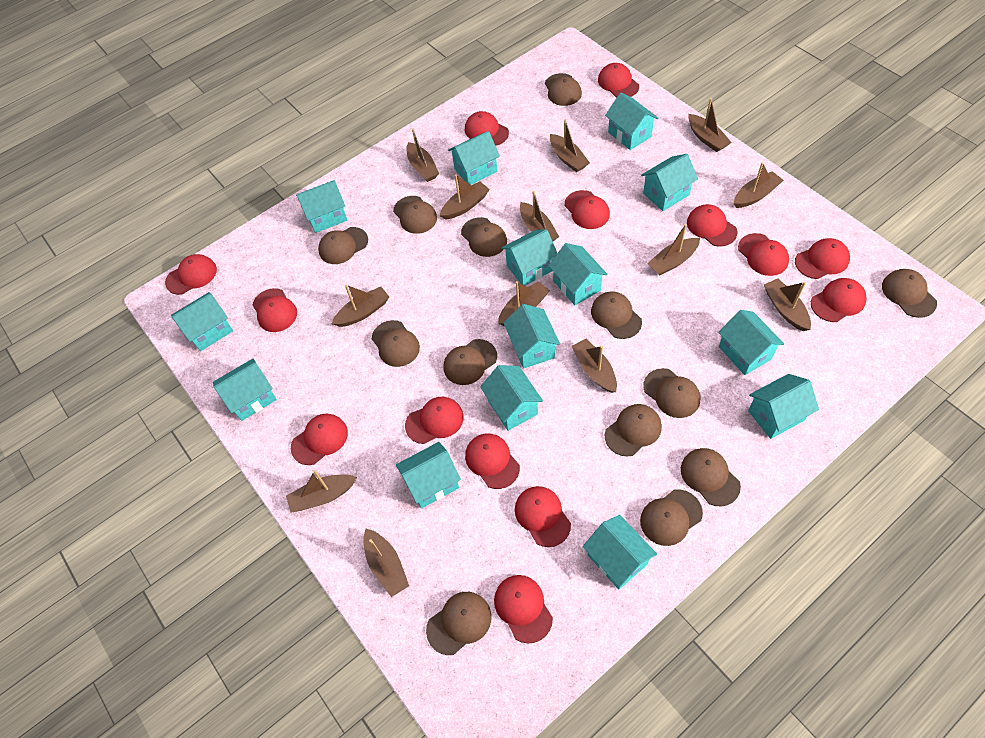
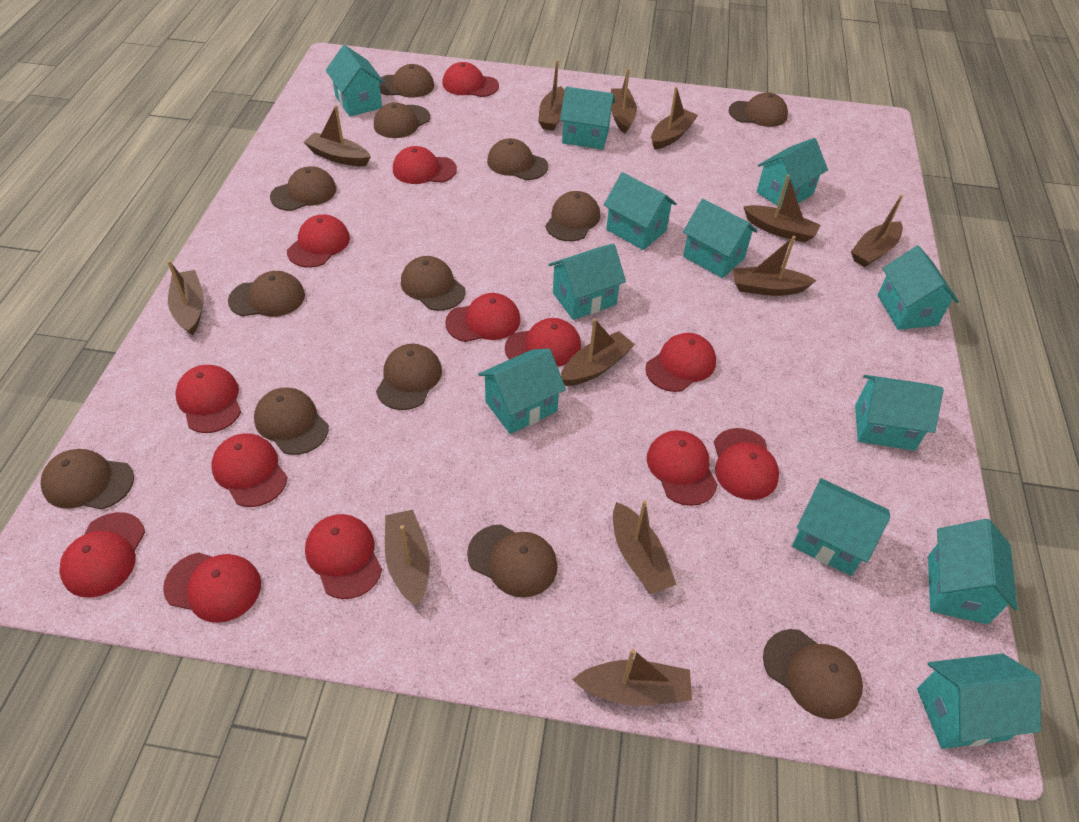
brown boat: 13 -> 12
red cap: 14 -> 13
turquoise house: 14 -> 12

